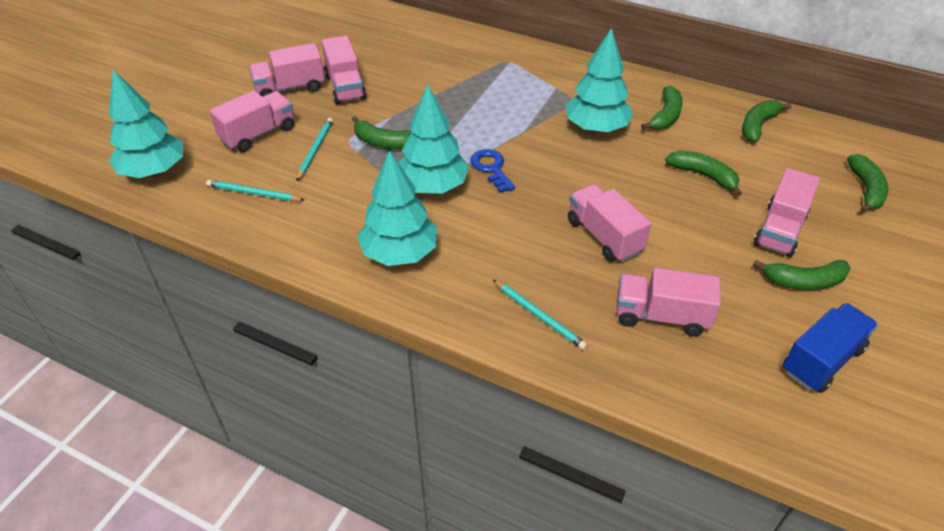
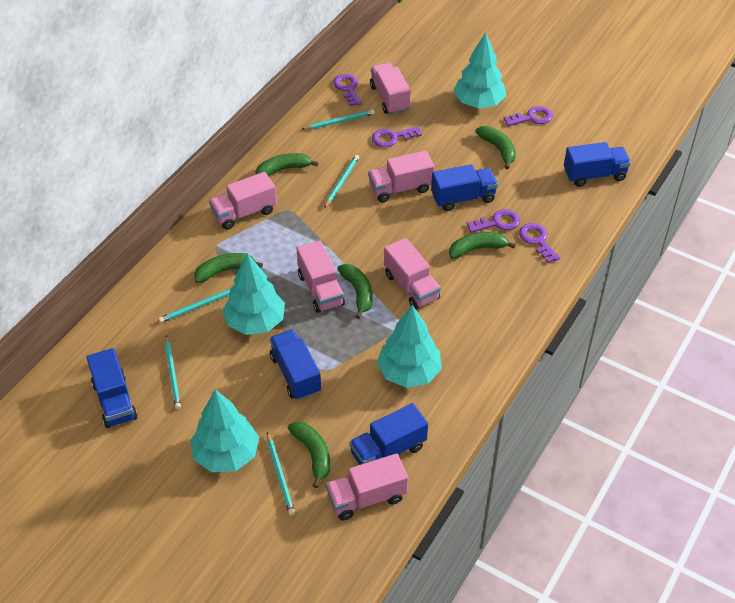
blue key: 1 -> 0
blue truck: 1 -> 5
purple key: 0 -> 5
turquoise pencil: 3 -> 5

